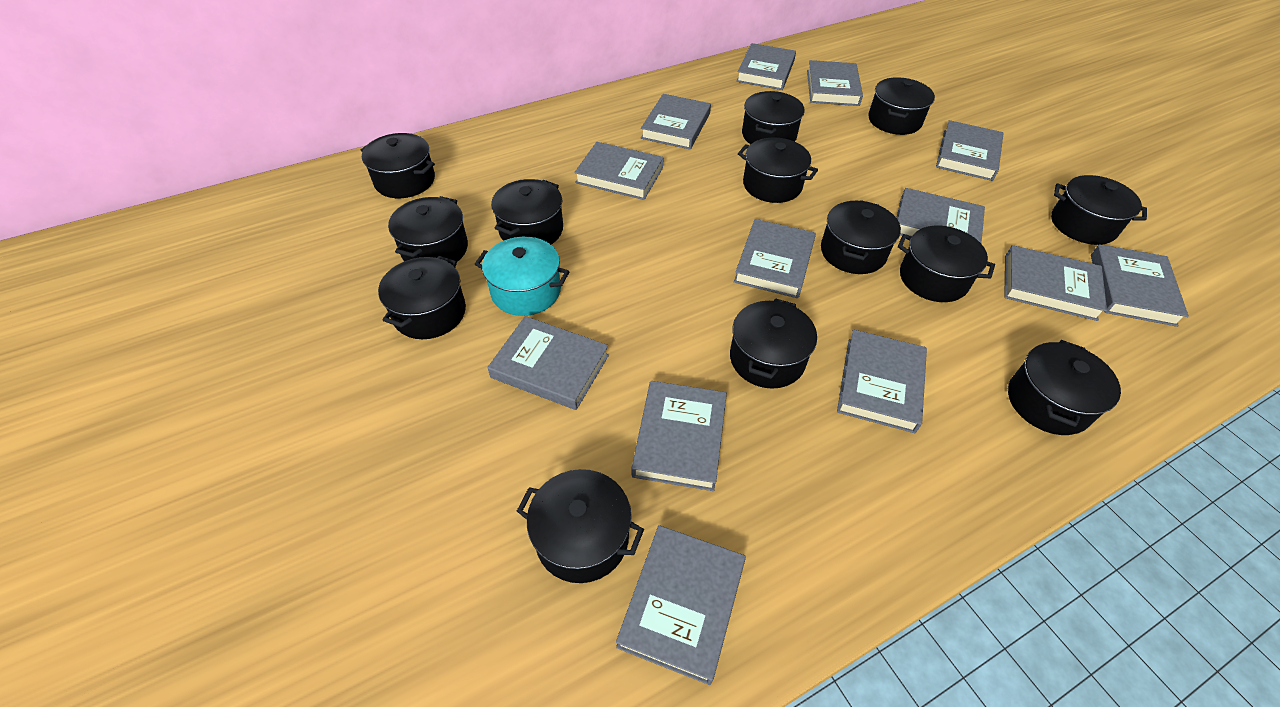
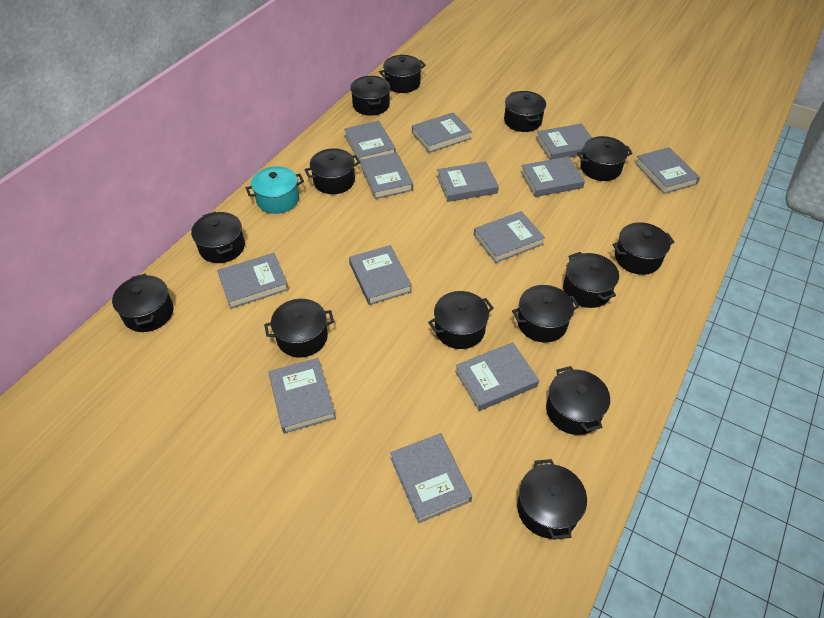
black pot: 13 -> 14

